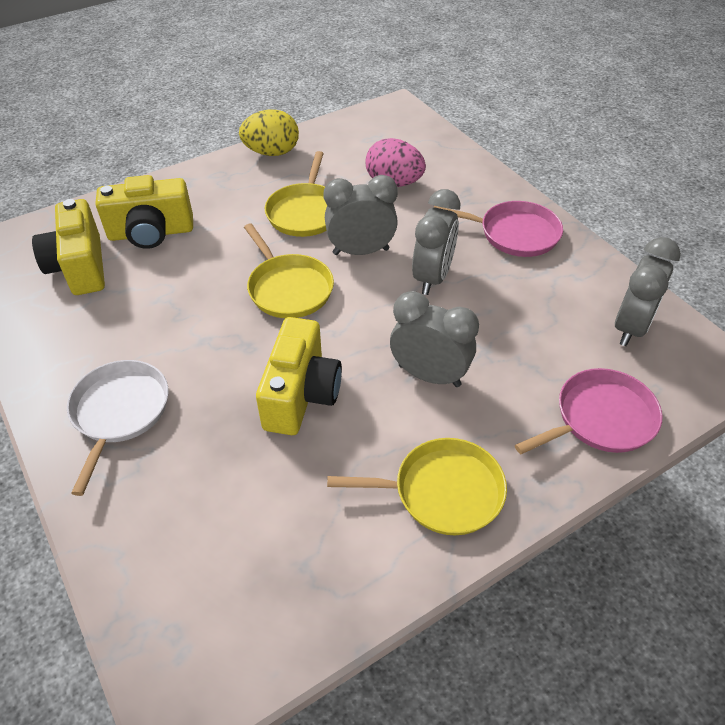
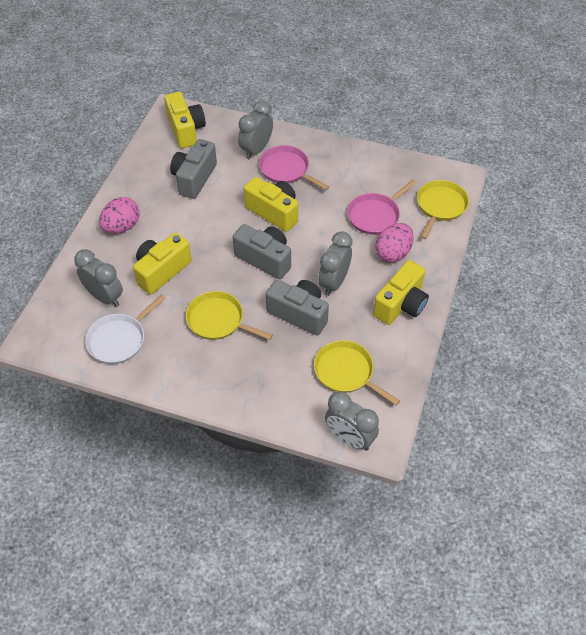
grey camera: 0 -> 3
pink egg: 1 -> 2
yellow camera: 3 -> 4
yellow egg: 1 -> 0

